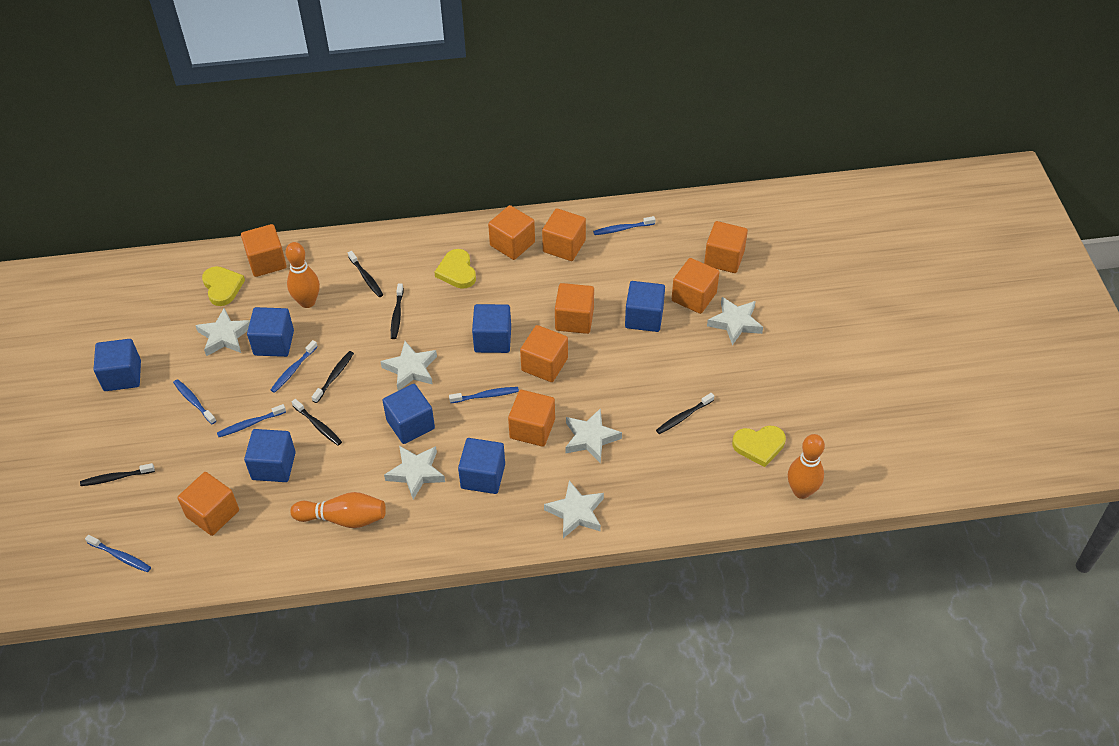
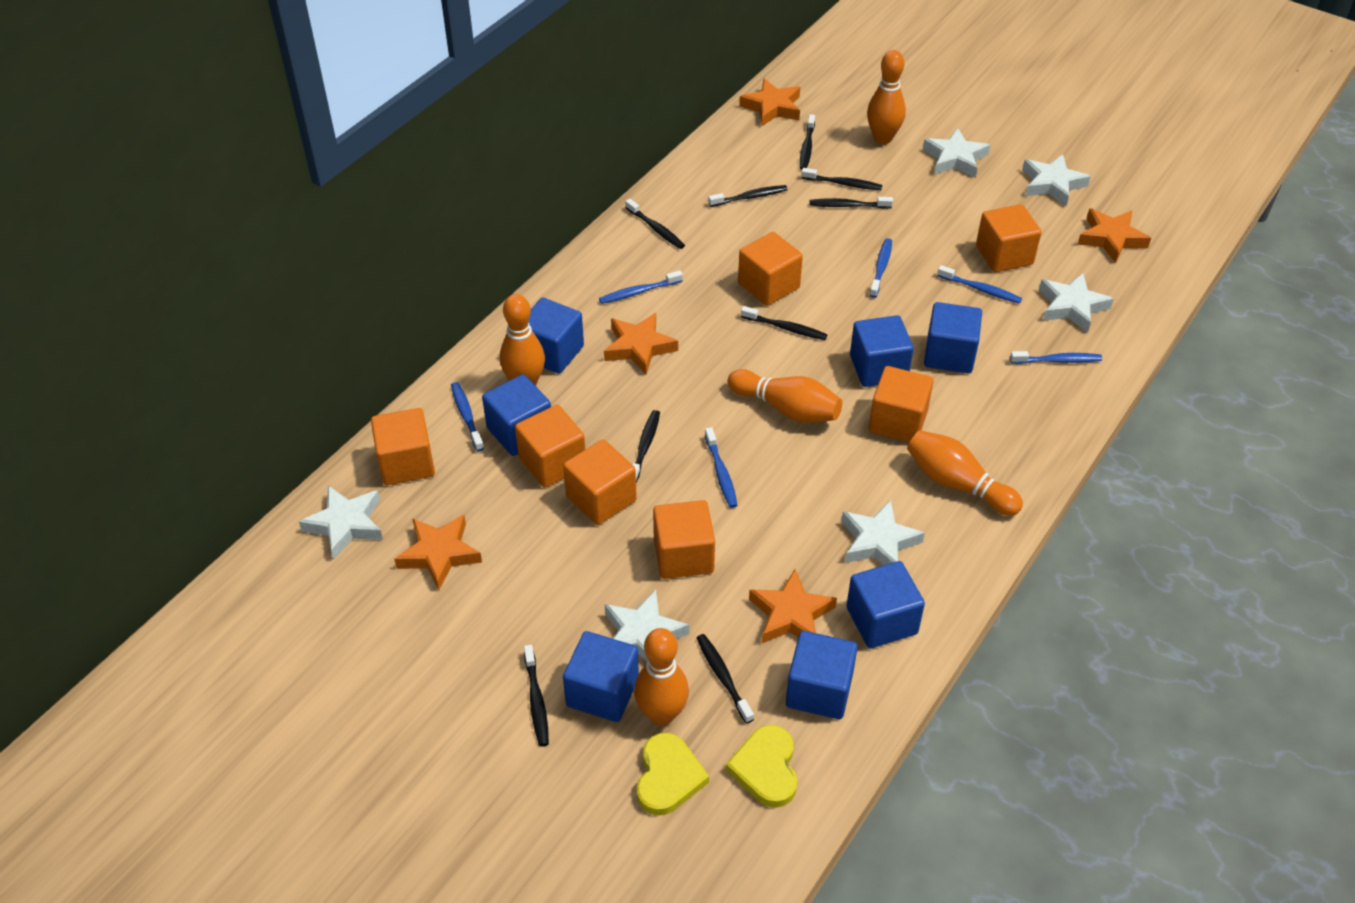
black toothbrush: 6 -> 9
orange bowling pin: 3 -> 5
orange cube: 9 -> 7
orange star: 0 -> 5
yellow heart: 3 -> 2

